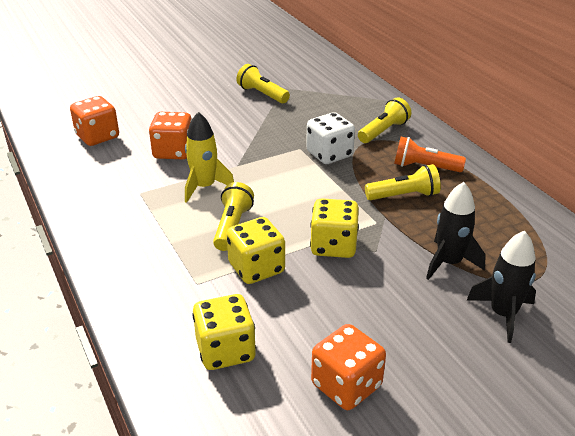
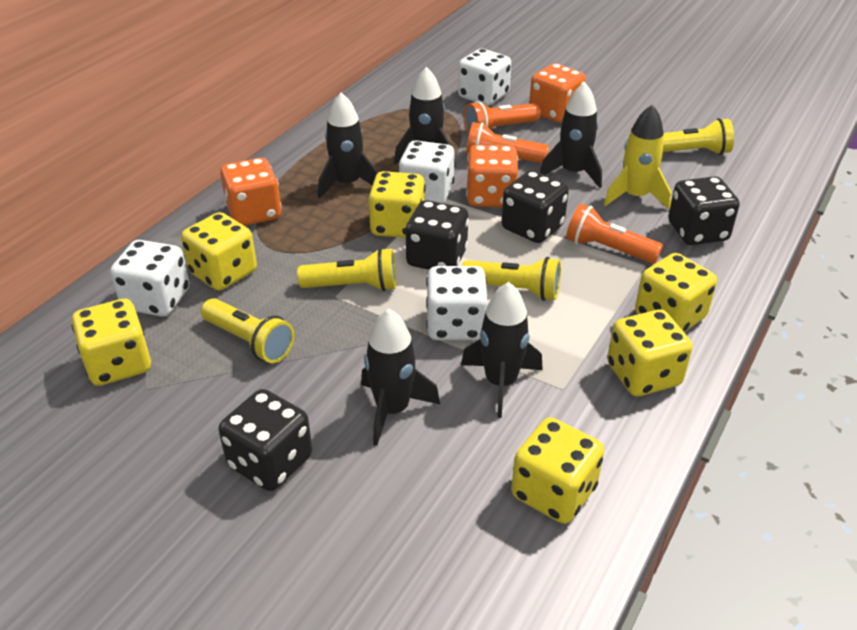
black dice: 0 -> 4
black rocket: 2 -> 5
orange flashlight: 1 -> 3
white dice: 1 -> 4
yellow dice: 3 -> 6

